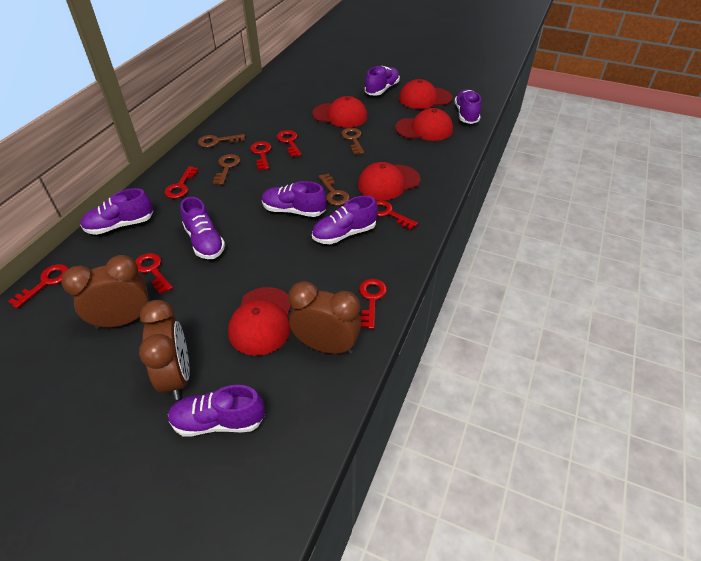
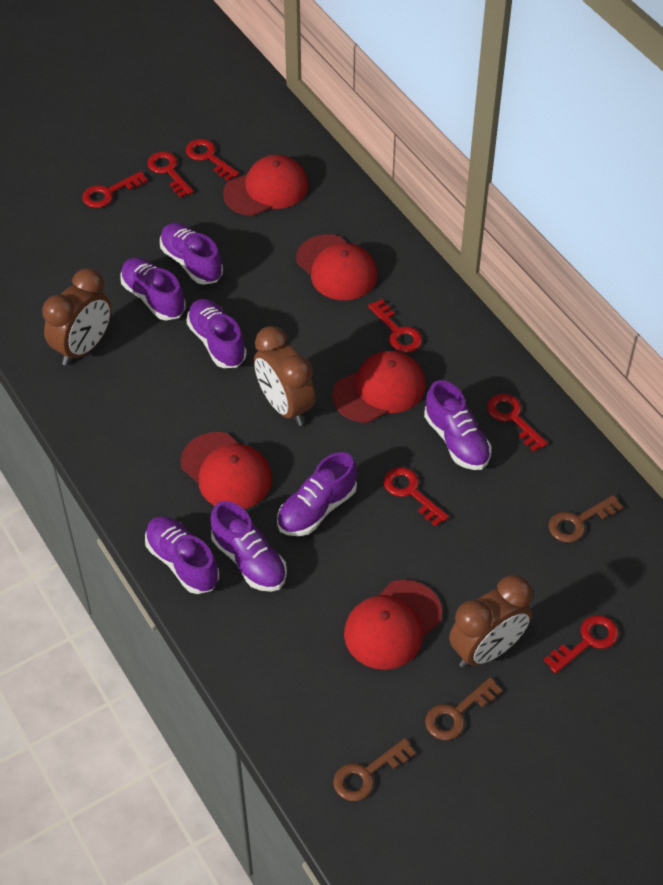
brown key: 4 -> 3

